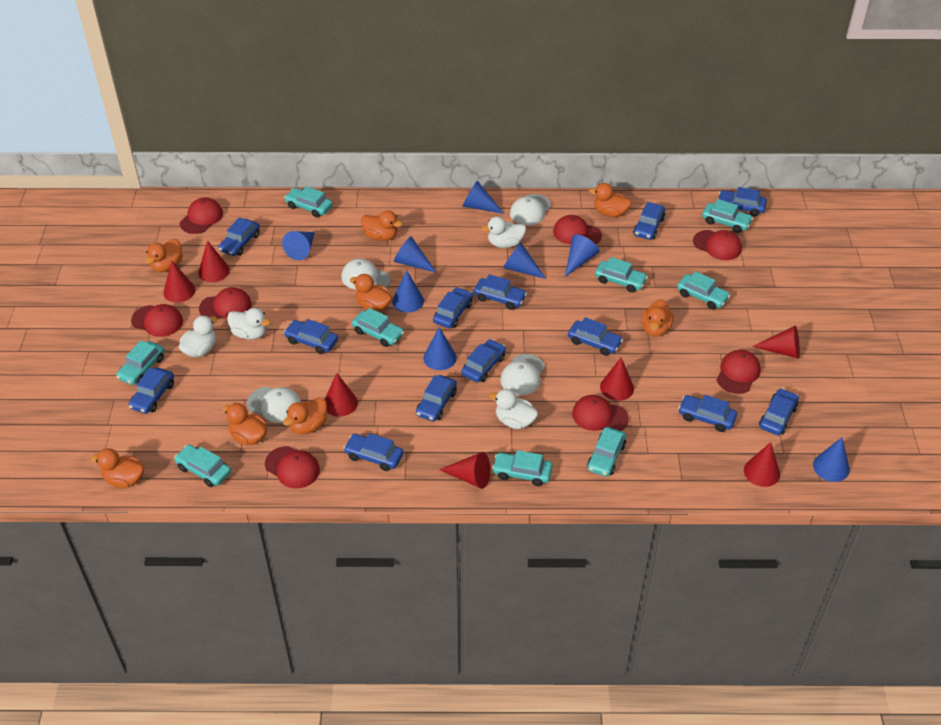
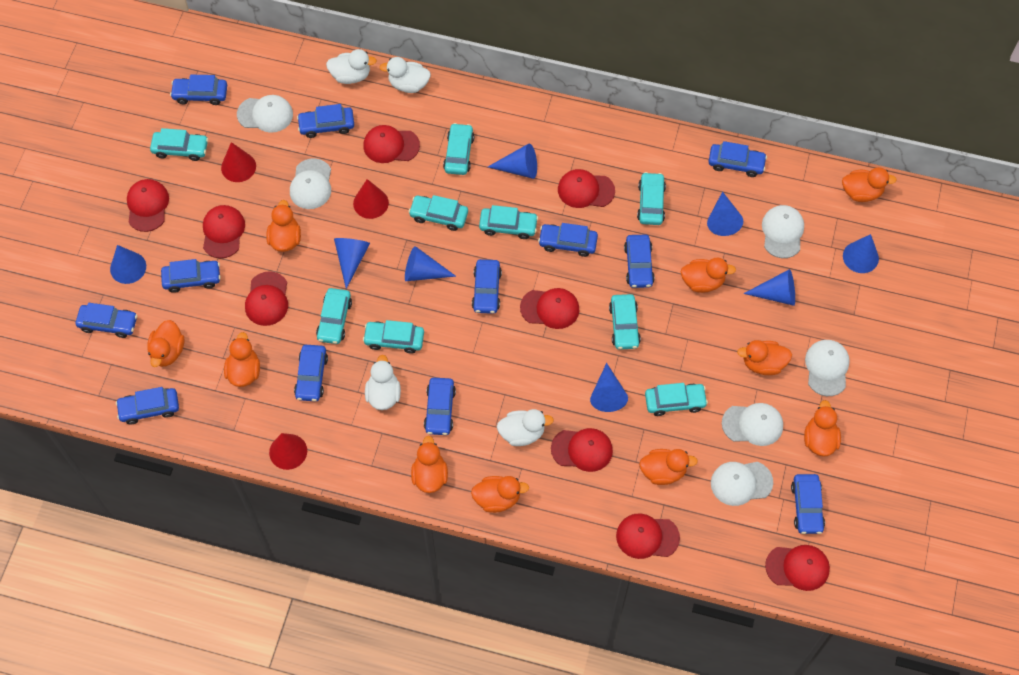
blue car: 13 -> 12
orange duck: 8 -> 10
red cap: 8 -> 9
red cone: 7 -> 3
white cap: 4 -> 6

